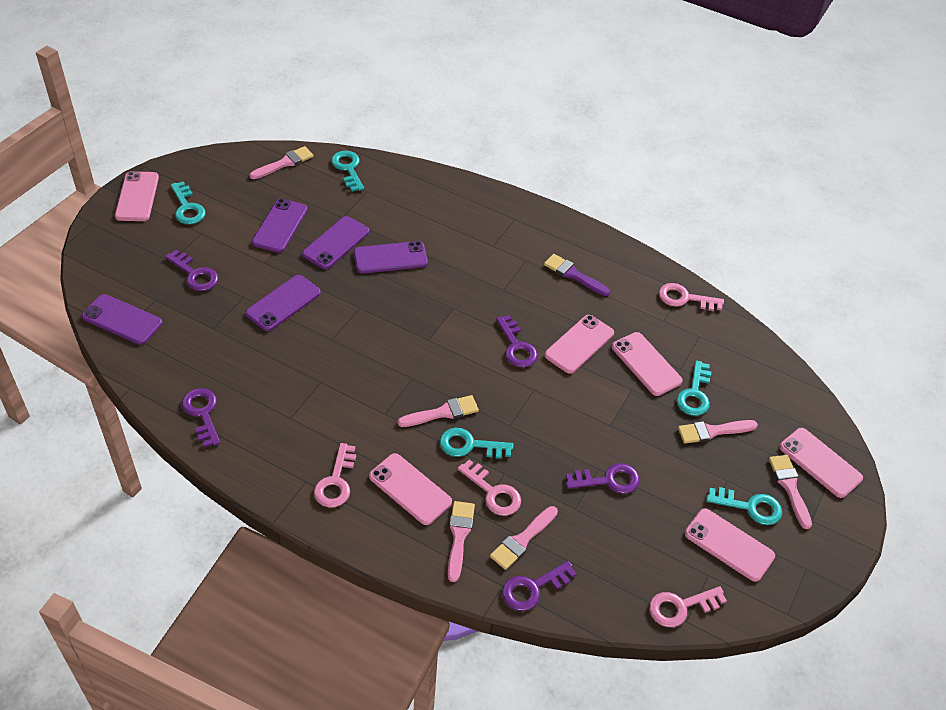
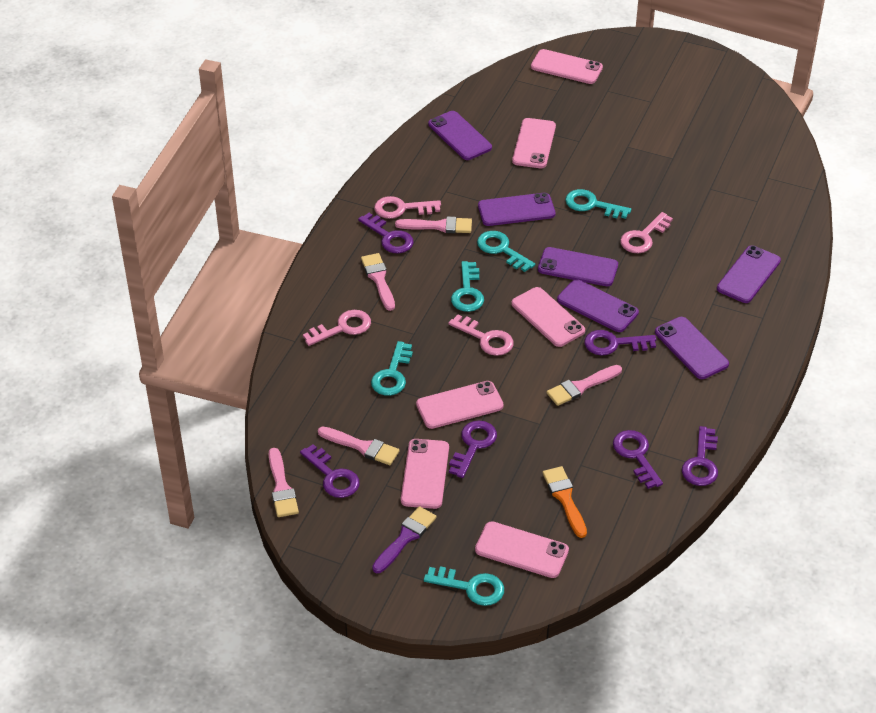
orange brush: 0 -> 1
pink brush: 6 -> 5
purple key: 5 -> 6
purple phone: 5 -> 6

